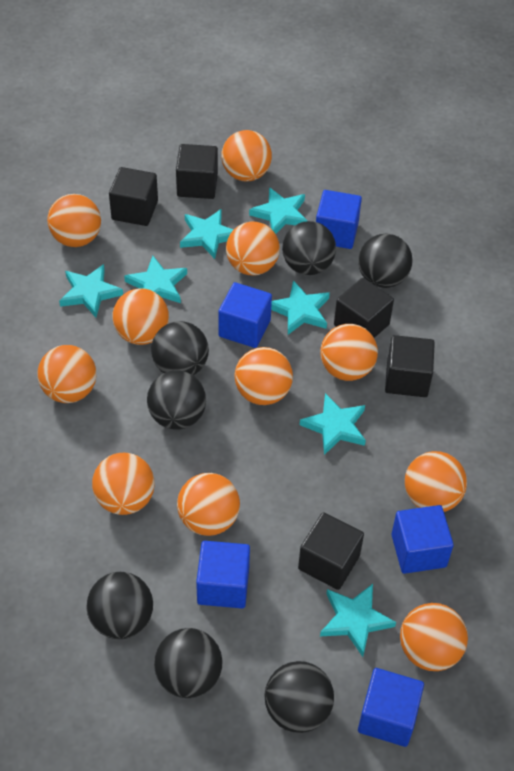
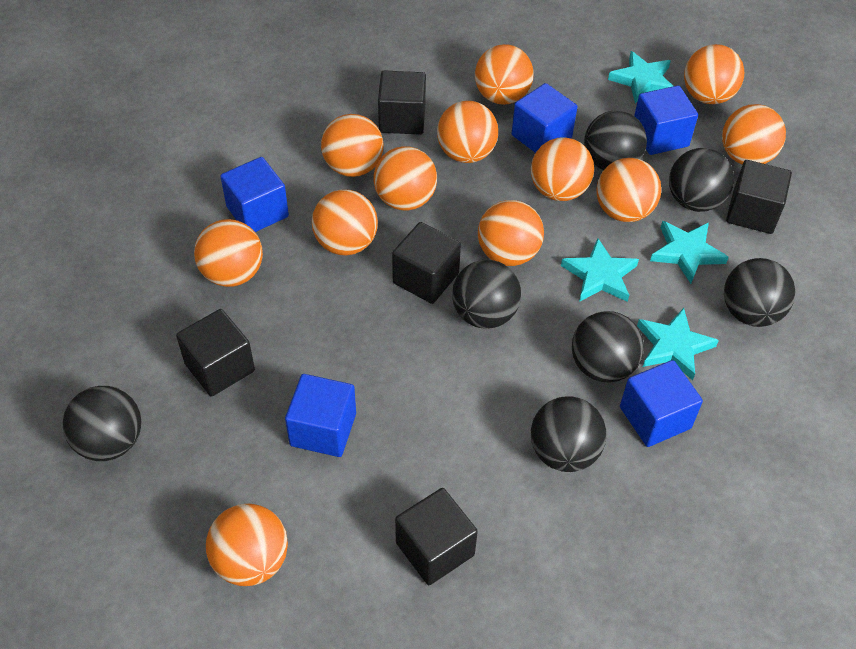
orange ball: 11 -> 12
turquoise star: 7 -> 4

